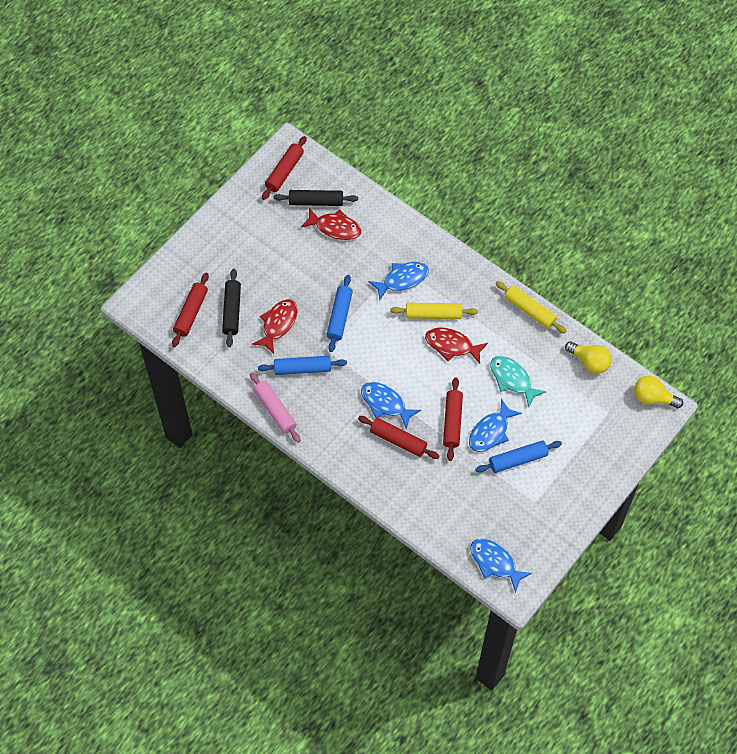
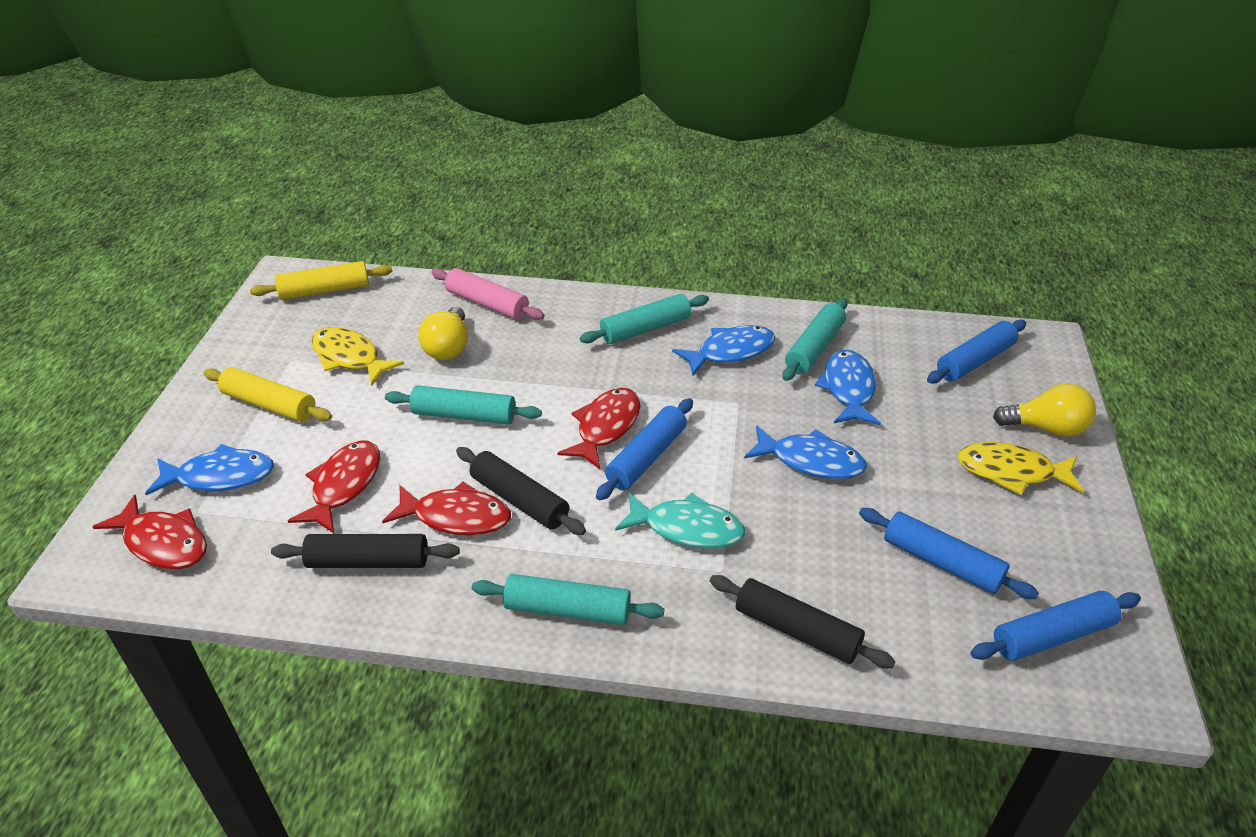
black rolling pin: 2 -> 3
blue rolling pin: 3 -> 4
red fish: 3 -> 4
red rolling pin: 4 -> 0
turquoise rolling pin: 0 -> 4
yellow fish: 0 -> 2

